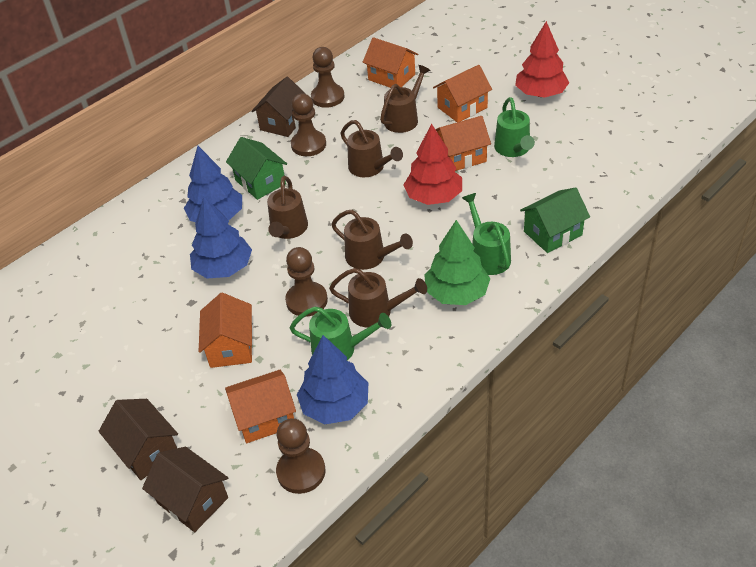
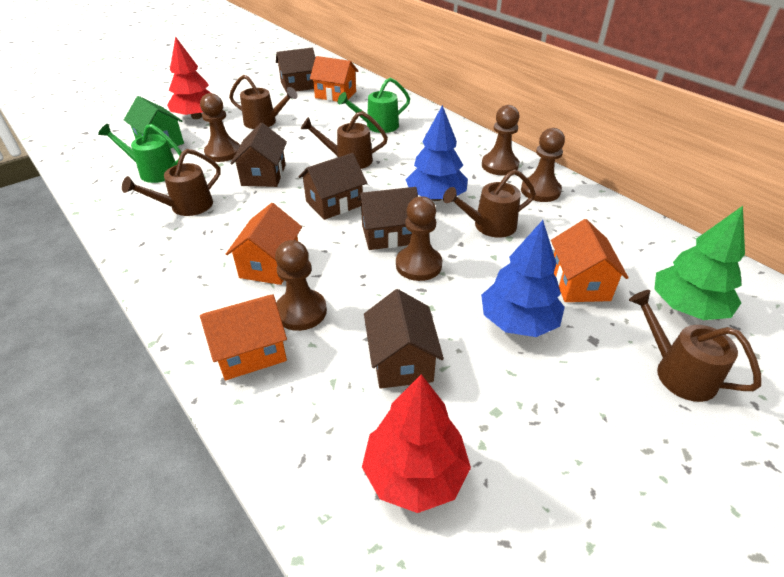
blue tree: 3 -> 2
brown house: 3 -> 5
brown pawn: 4 -> 5
green house: 2 -> 1
green watering can: 3 -> 2
orange house: 5 -> 4

